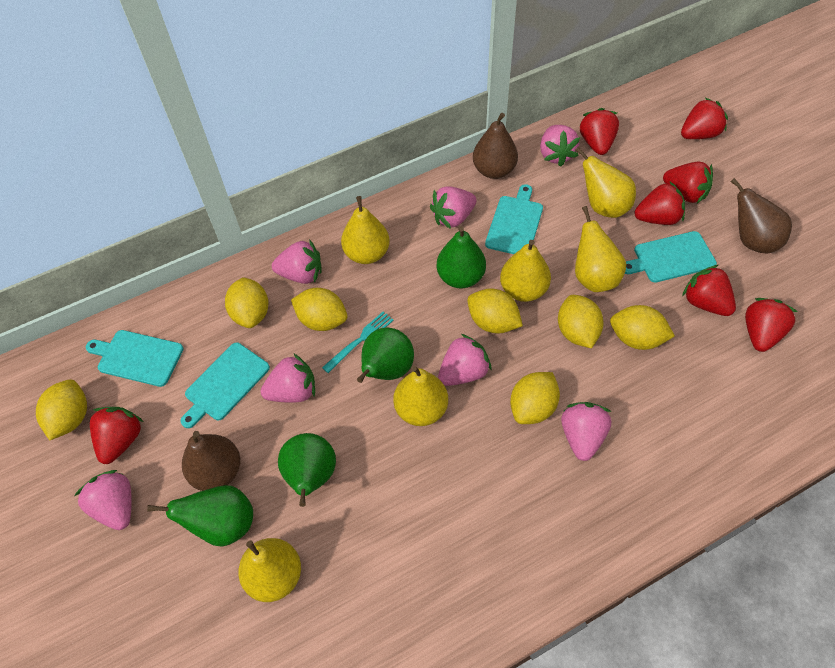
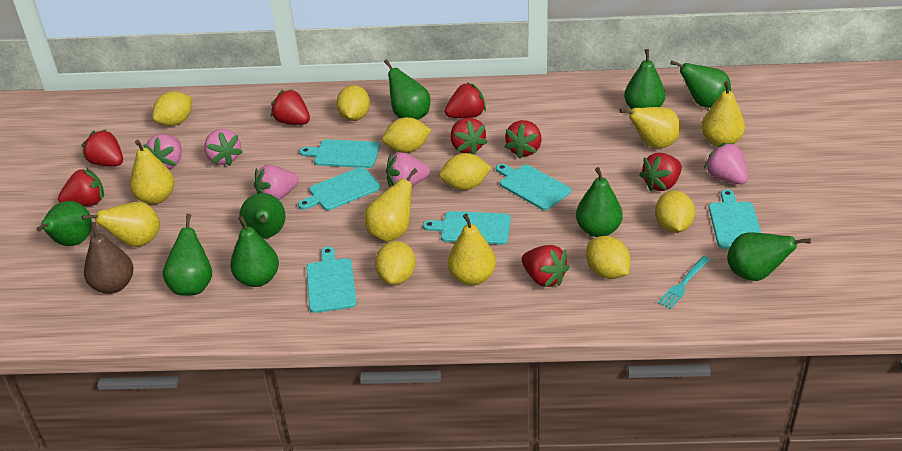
brown pear: 3 -> 1
green pear: 4 -> 9
pink strawberry: 7 -> 5
red strawberry: 7 -> 8
turquoise cutting board: 4 -> 6

